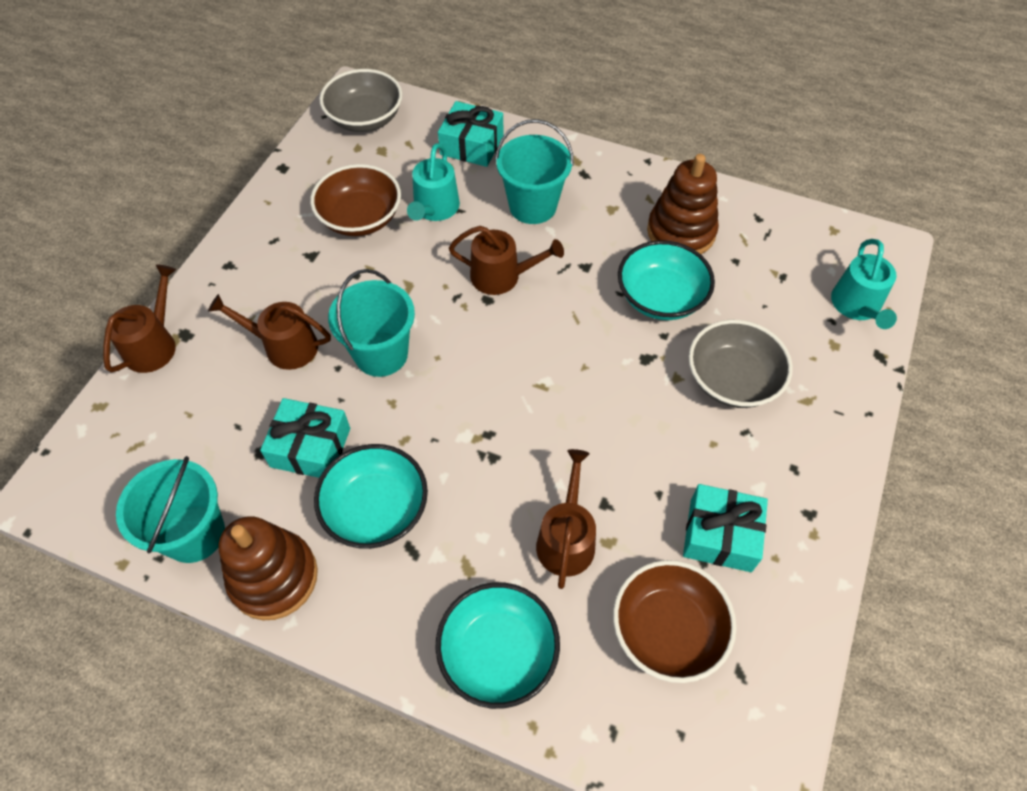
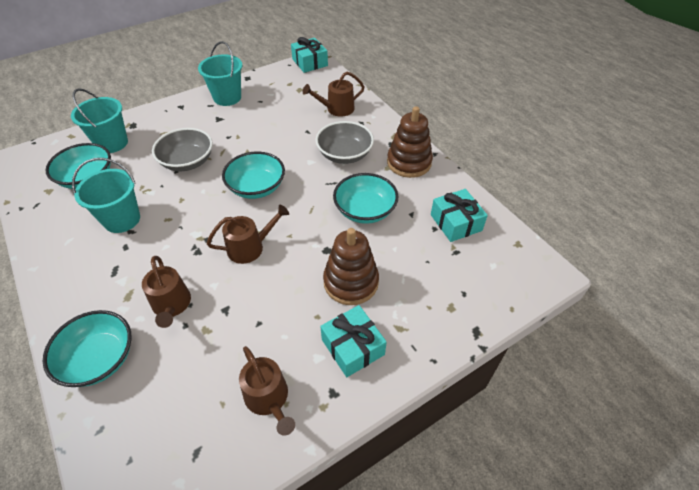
brown bowl: 2 -> 0
turquoise bowl: 3 -> 4
turquoise watering can: 2 -> 0

